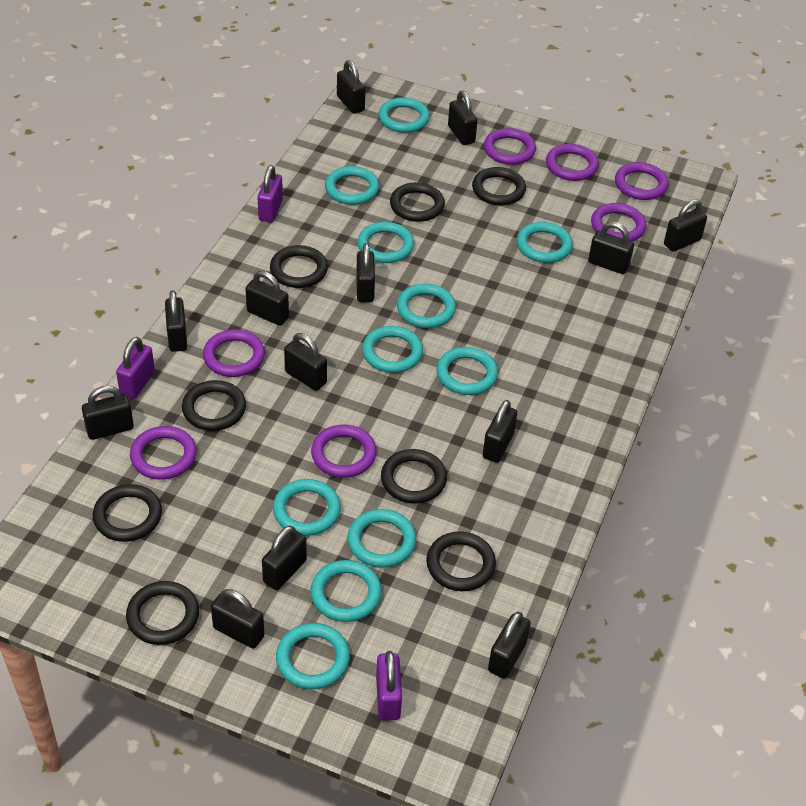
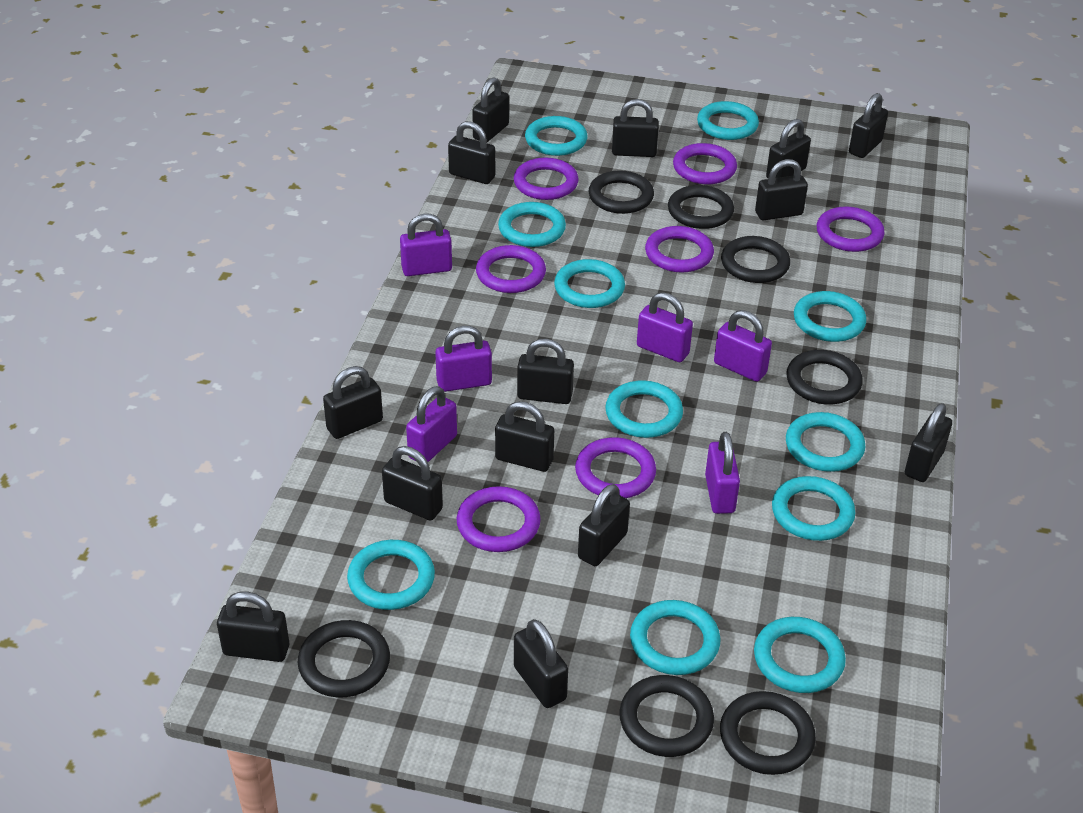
black padlock: 13 -> 14
black ring: 8 -> 7
purple padlock: 3 -> 6

